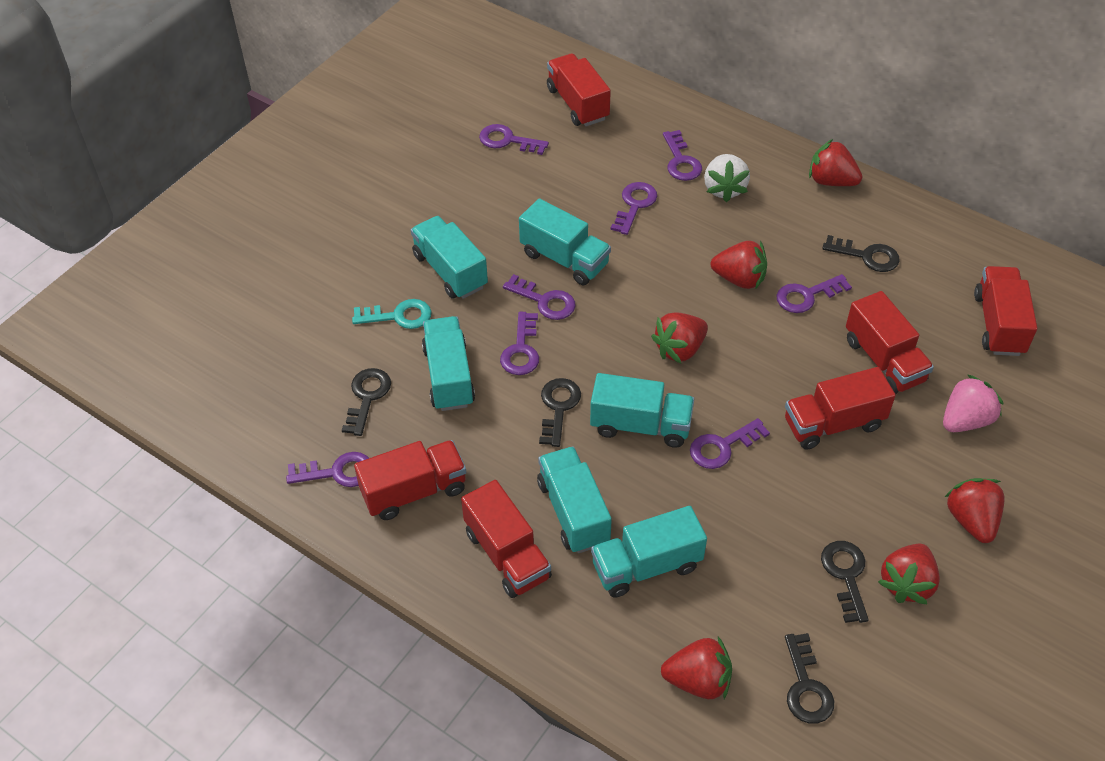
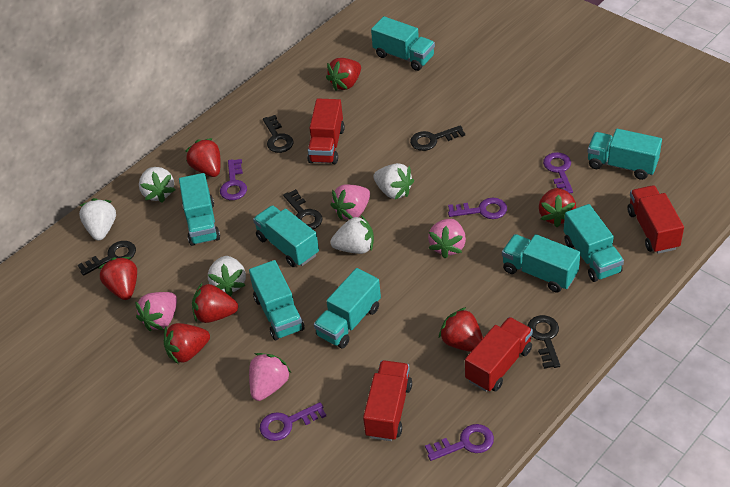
pink strawberry: 1 -> 4
purple key: 8 -> 5
red strawberry: 6 -> 7
red truck: 6 -> 4
turquoise key: 1 -> 0
turquoise truck: 6 -> 8
white strawberry: 1 -> 5

